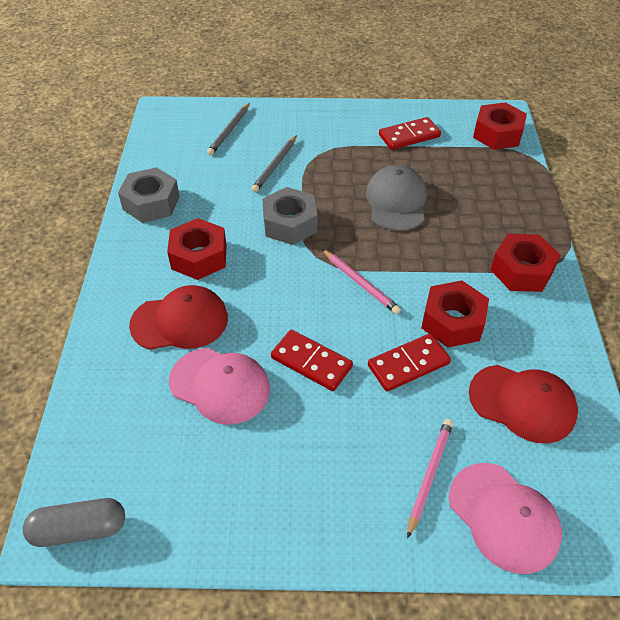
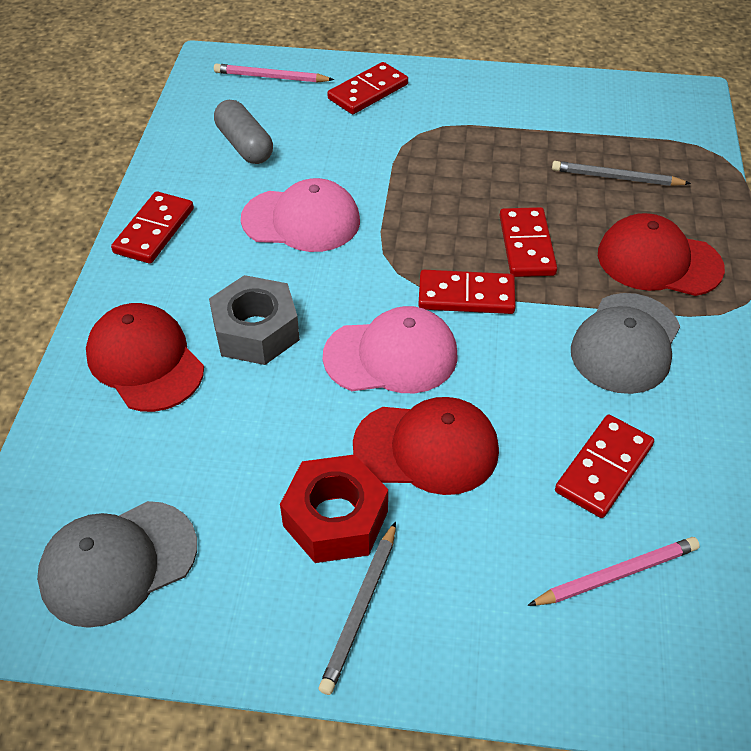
grey cap: 1 -> 2
grey nut: 2 -> 1
red cap: 2 -> 3
red domino: 3 -> 5
red nut: 4 -> 1

